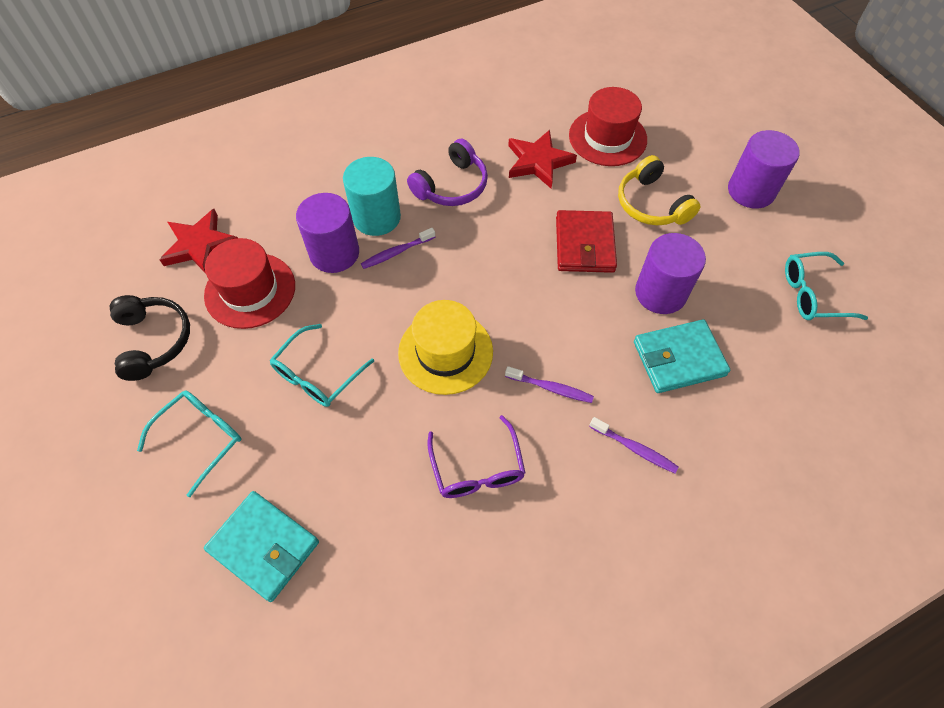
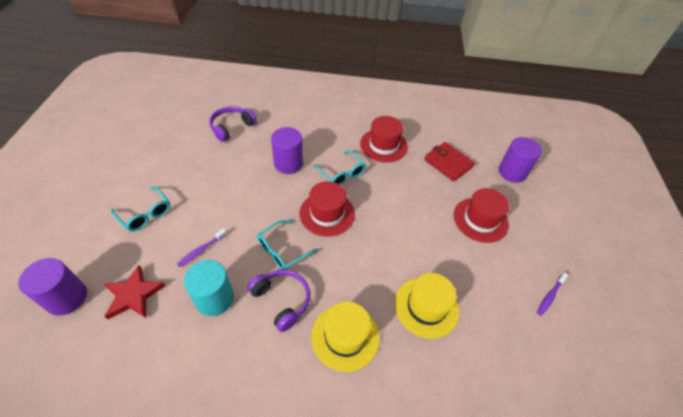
black headphones: 1 -> 0
purple glasses: 1 -> 0
purple headphones: 1 -> 2
purple toothbrush: 3 -> 2
red hat: 2 -> 3
red star: 2 -> 1
turquoise wallet: 2 -> 0
yellow hat: 1 -> 2
yellow headphones: 1 -> 0

